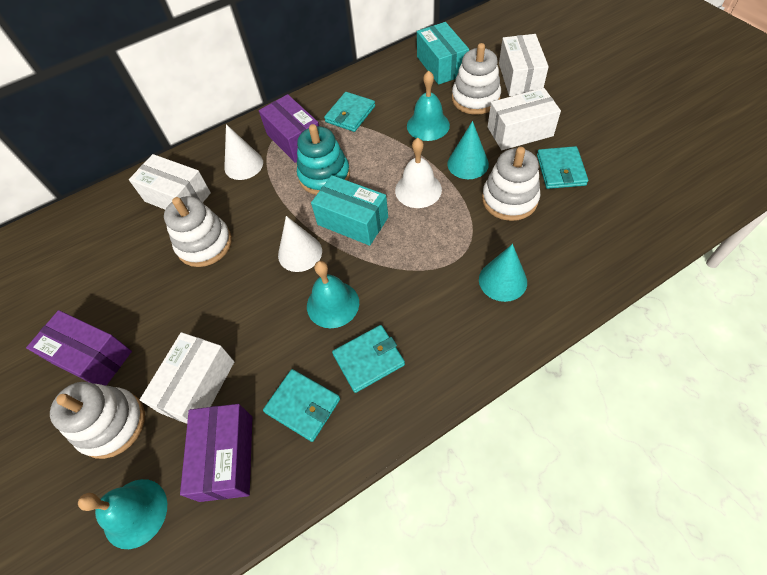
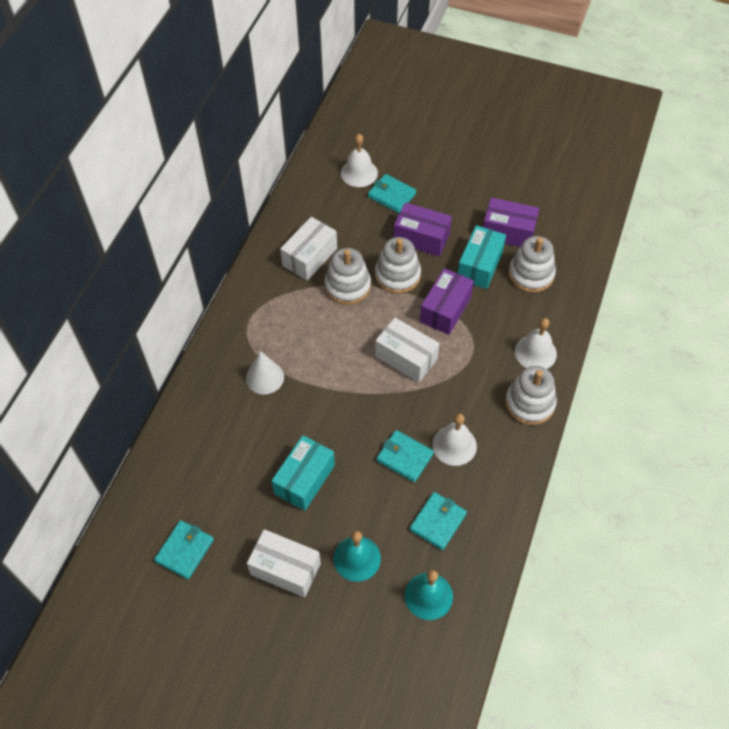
turquoise bell: 3 -> 2
turquoise cone: 2 -> 0
turquoise stacking toy: 1 -> 0
white bell: 1 -> 3
white box: 4 -> 3
white cone: 2 -> 1

